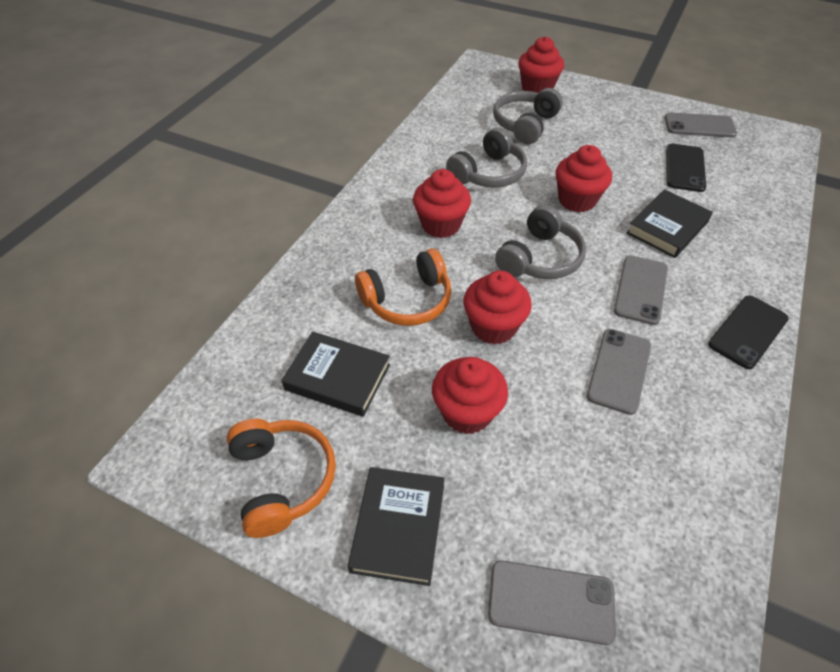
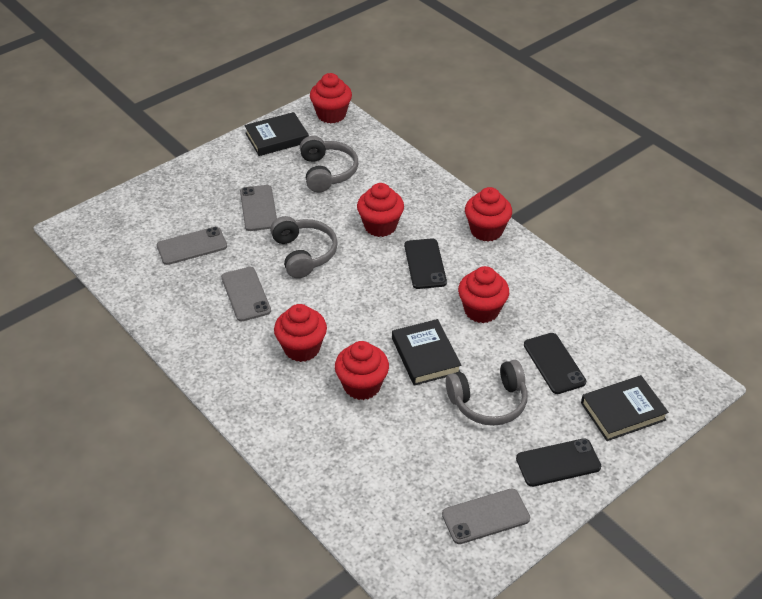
black phone: 2 -> 3
orange headphones: 2 -> 0
red cupcake: 5 -> 6

